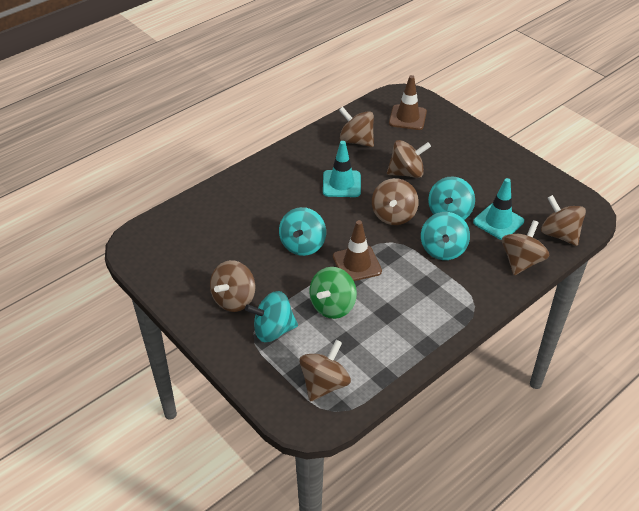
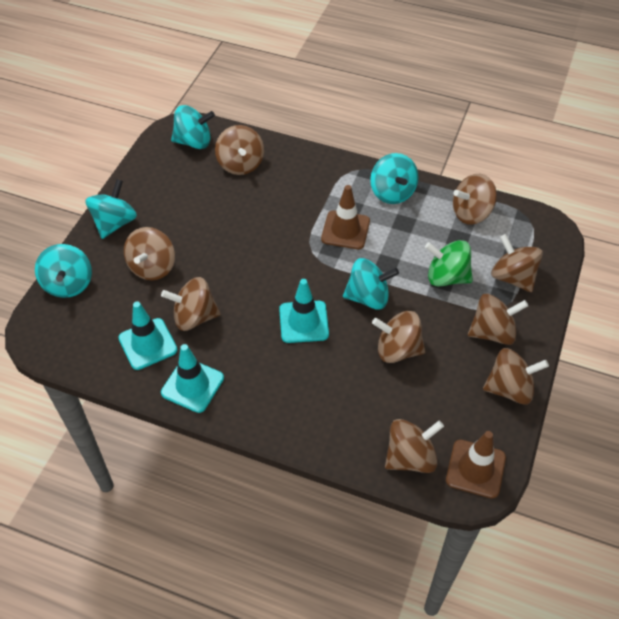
brown spinning top: 7 -> 9
turquoise spinning top: 4 -> 5
turquoise traffic cone: 2 -> 3

